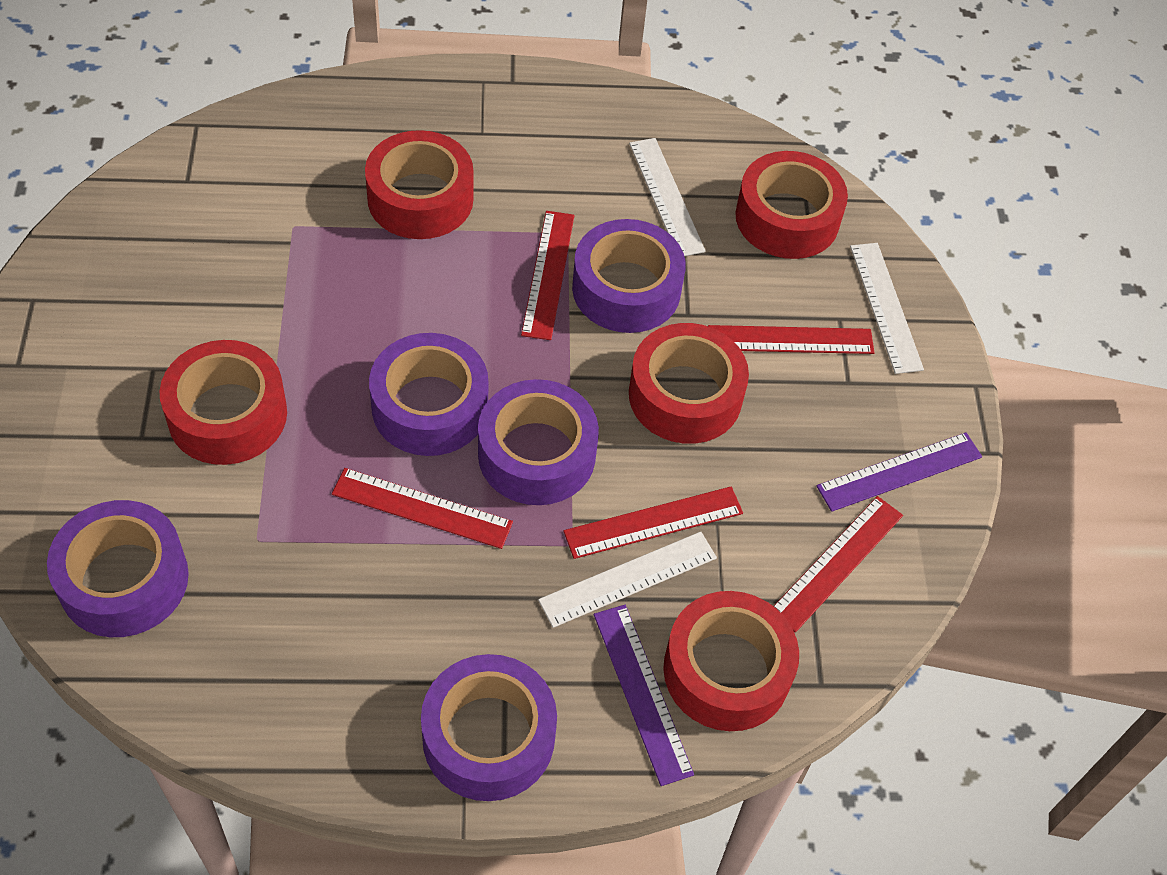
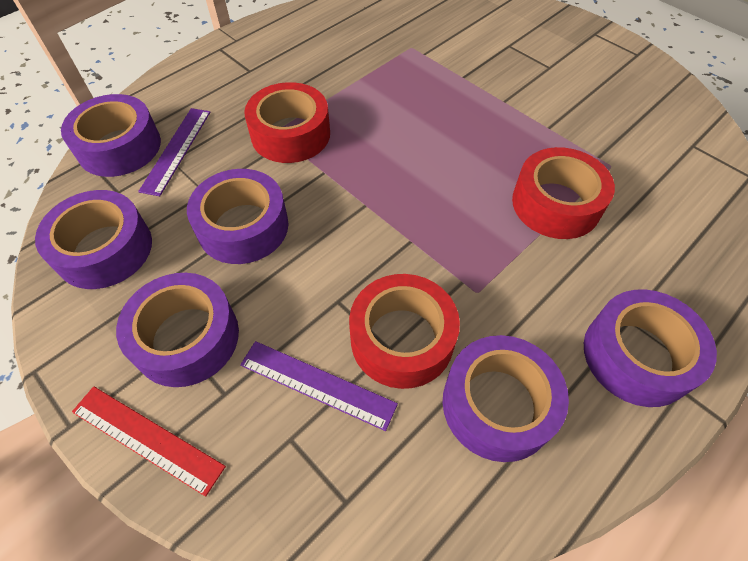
purple tape: 5 -> 6
red ruler: 5 -> 1
red tape: 5 -> 3
white ruler: 3 -> 0

